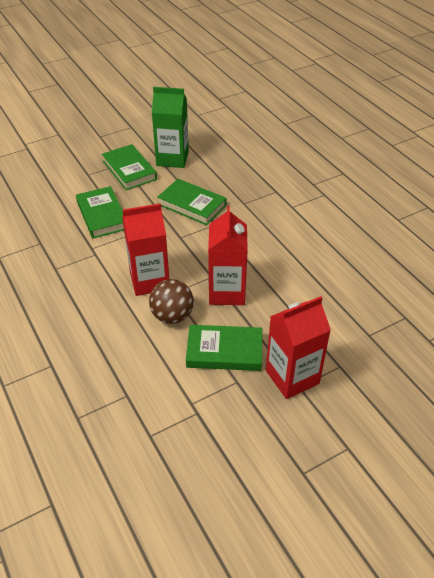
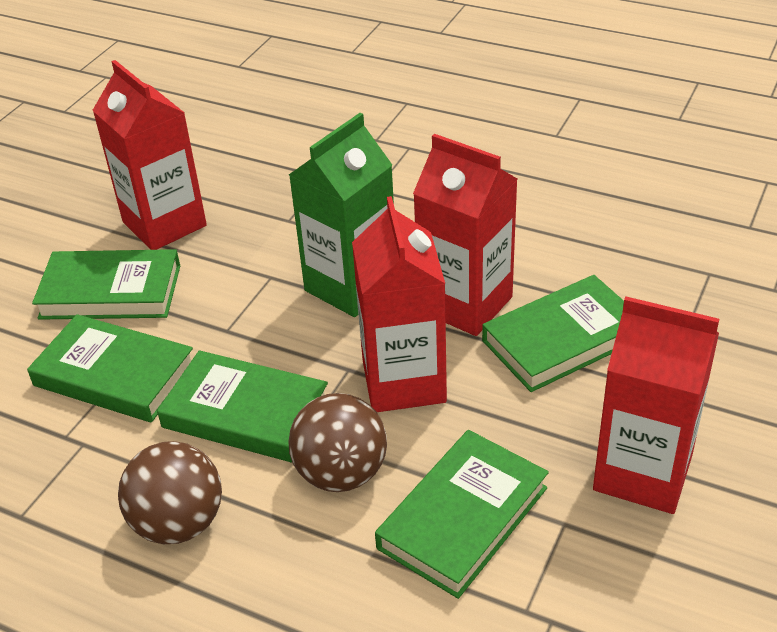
brown ball: 1 -> 2
green book: 4 -> 5
red carton: 3 -> 4

